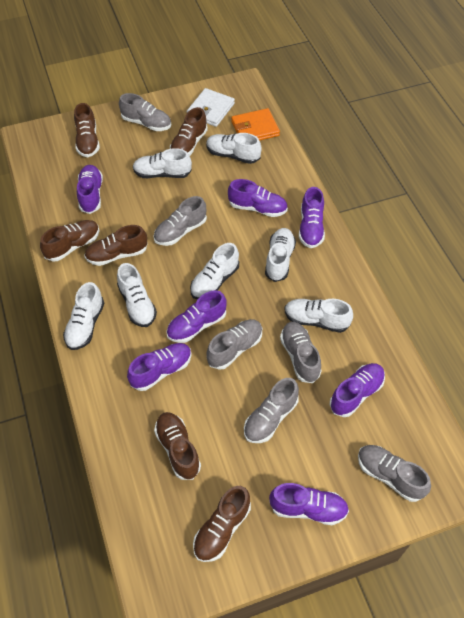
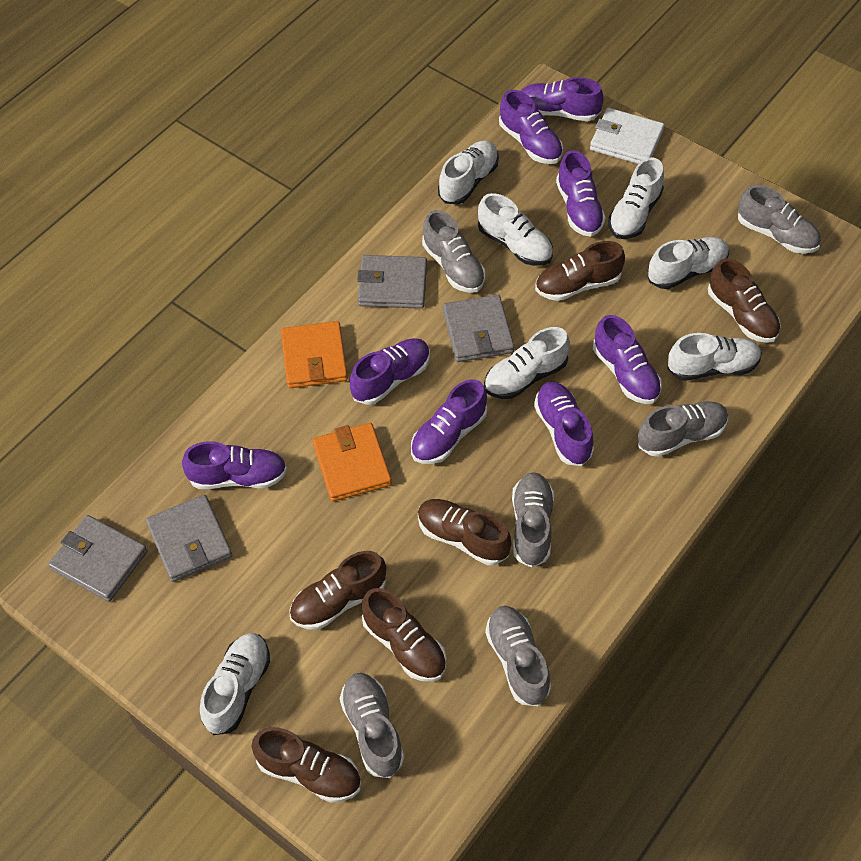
grey wallet: 0 -> 4
orange wallet: 1 -> 2
purple shoe: 7 -> 8

